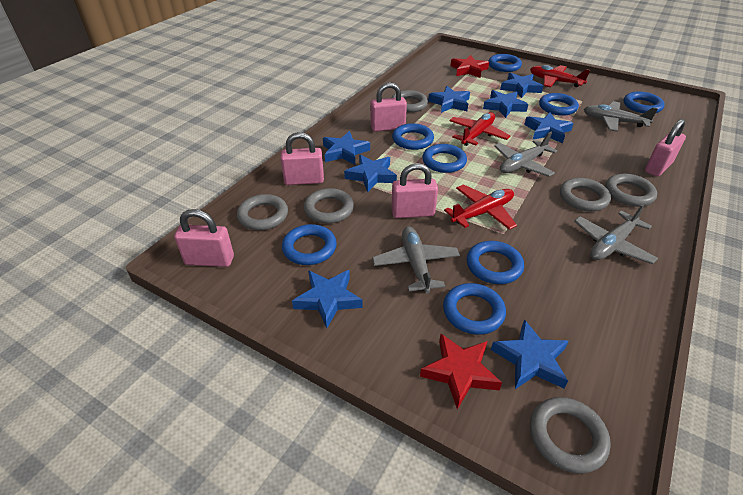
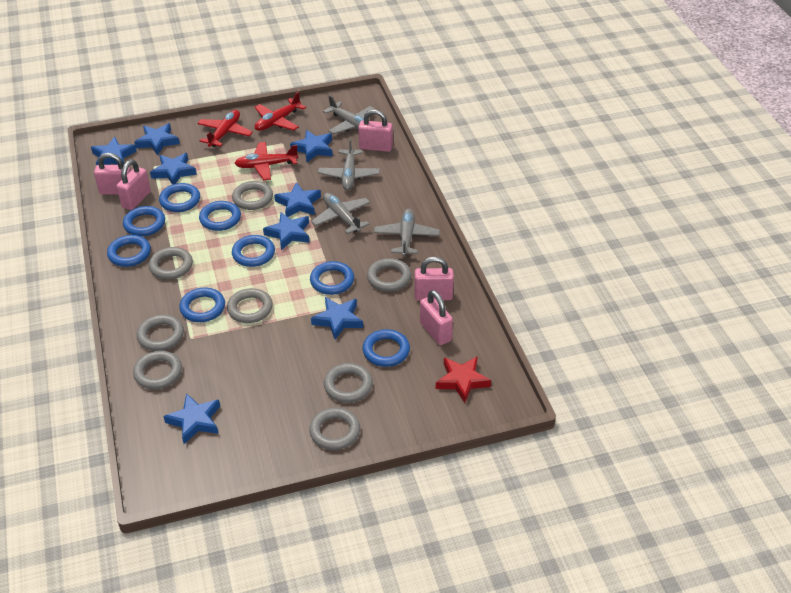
grey ring: 6 -> 8
red star: 2 -> 1

